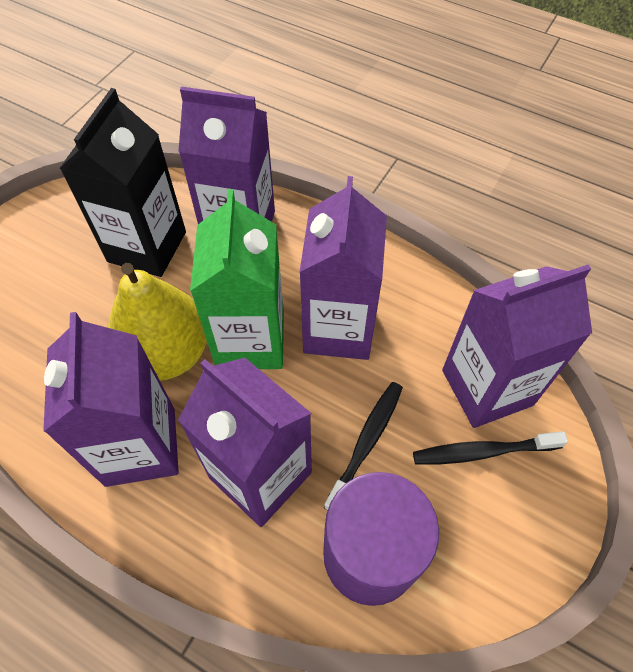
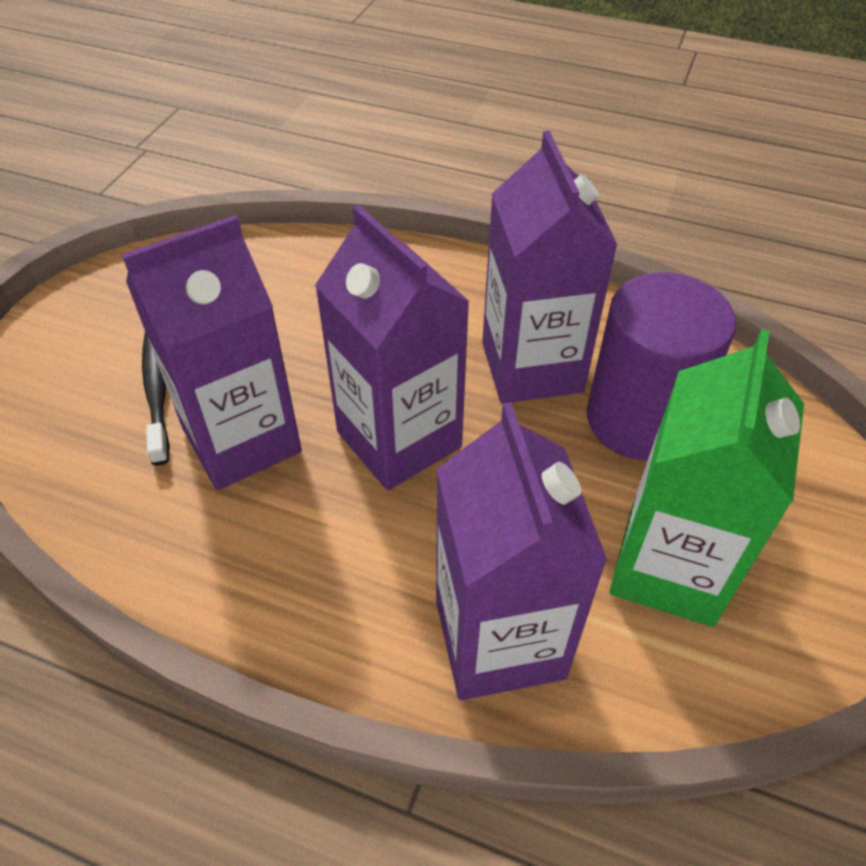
black carton: 1 -> 0
black toothbrush: 2 -> 1
purple carton: 5 -> 4
yellow pear: 1 -> 0

